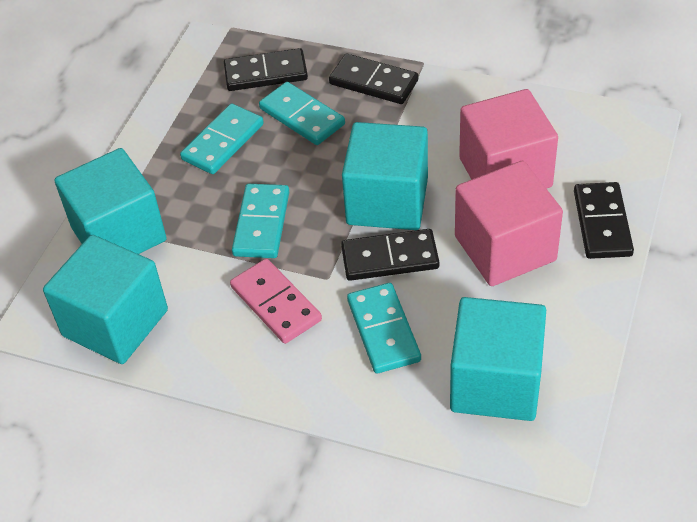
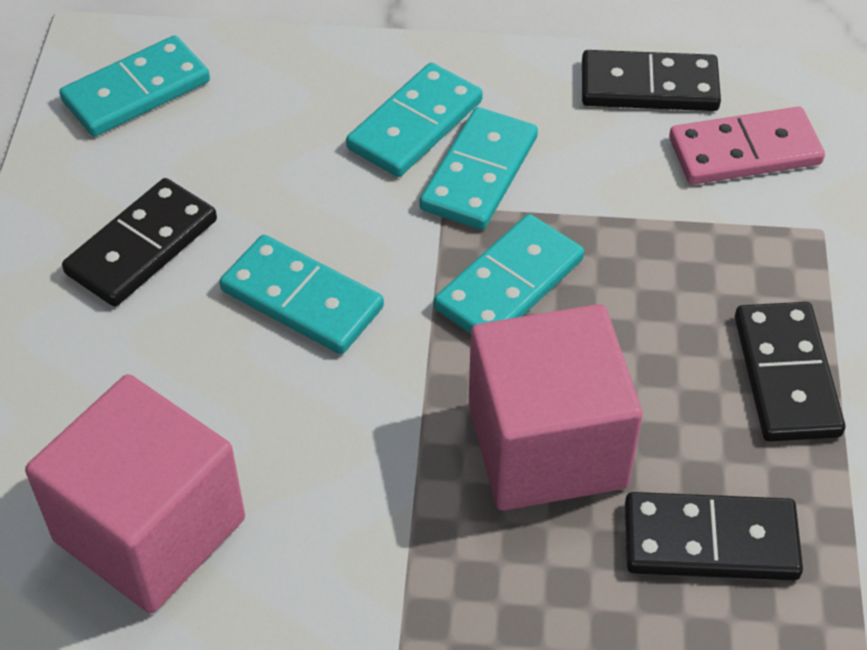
turquoise cube: 4 -> 0
turquoise domino: 4 -> 5

